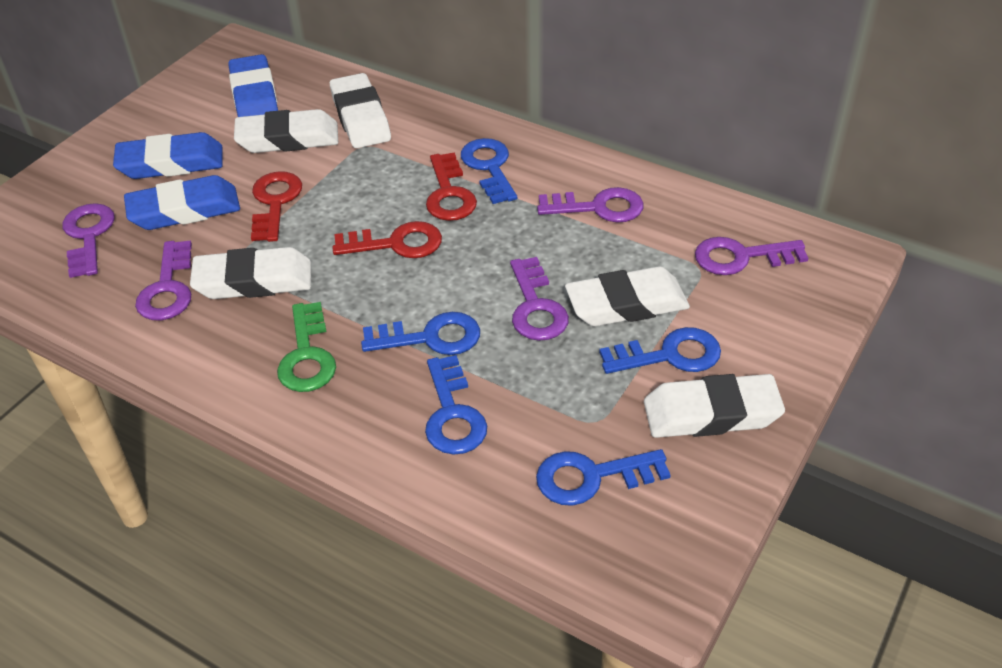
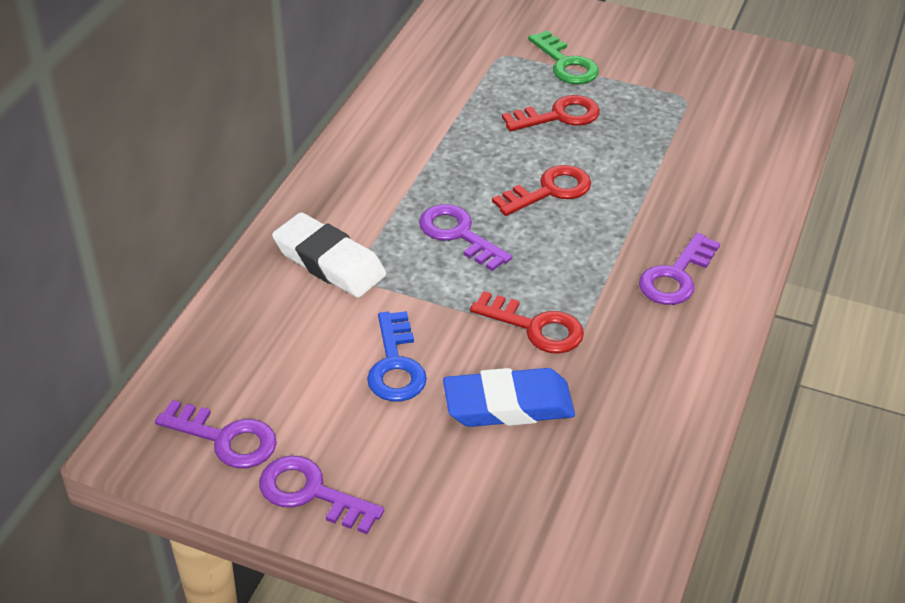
blue eraser: 3 -> 1
blue key: 5 -> 1
purple key: 5 -> 4
white eraser: 5 -> 1

